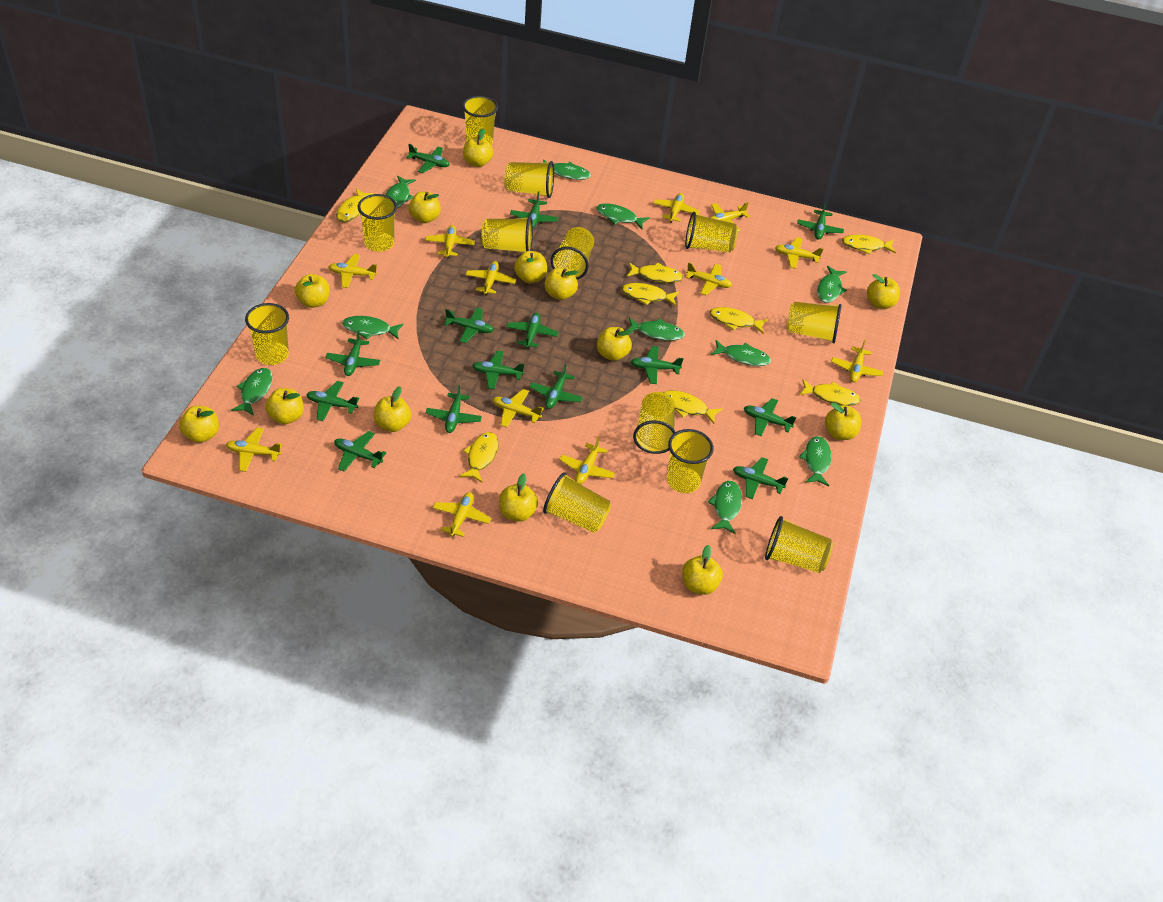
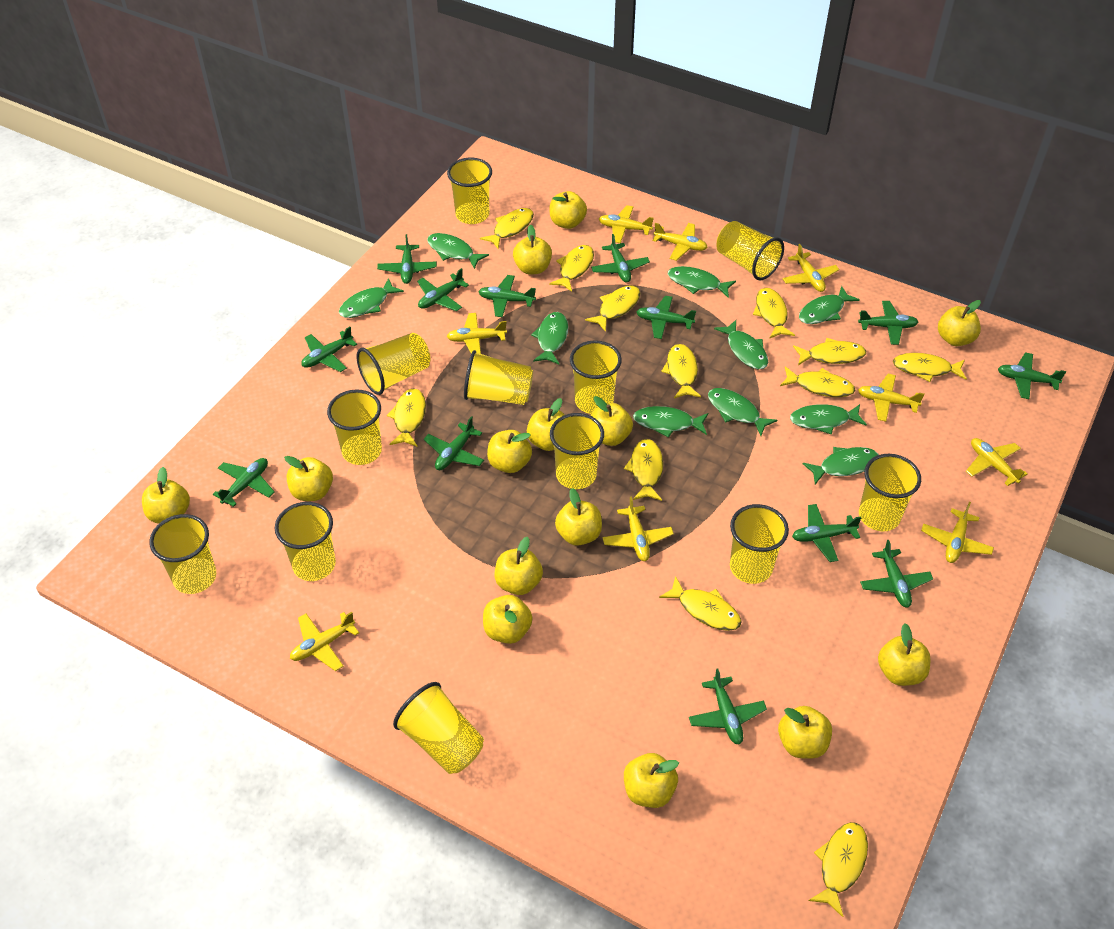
green plane: 14 -> 13
yellow apple: 13 -> 14
yellow fish: 8 -> 12
yellow plane: 12 -> 9

